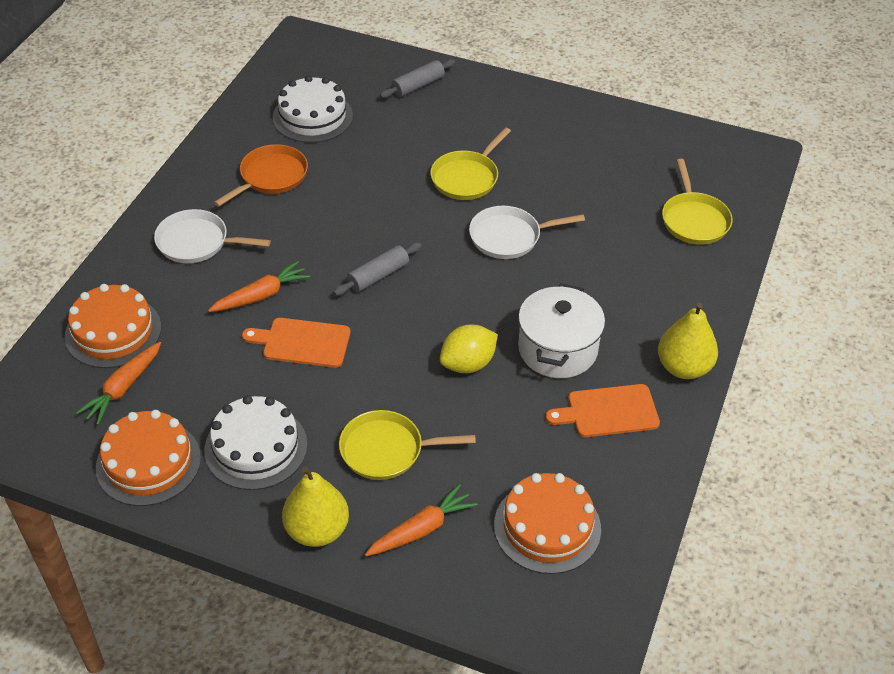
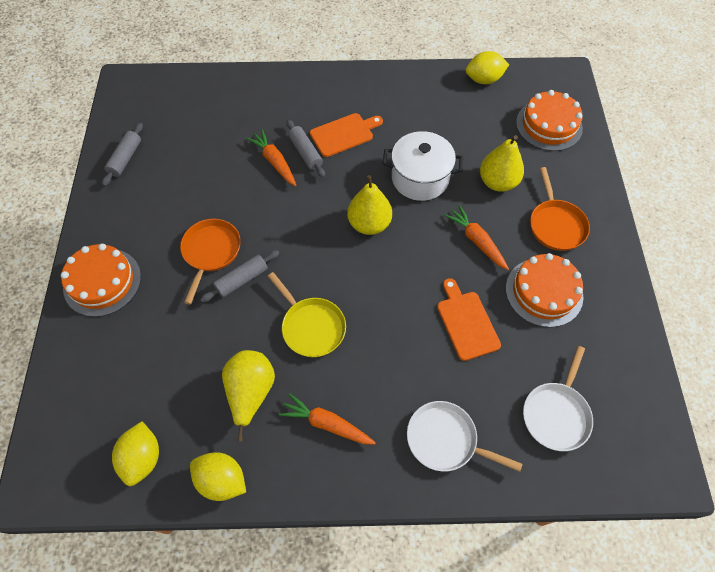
grey rolling pin: 2 -> 3
orange pan: 1 -> 2
white cake: 2 -> 0
yellow lemon: 1 -> 3
yellow pan: 3 -> 1
yellow pear: 2 -> 3

